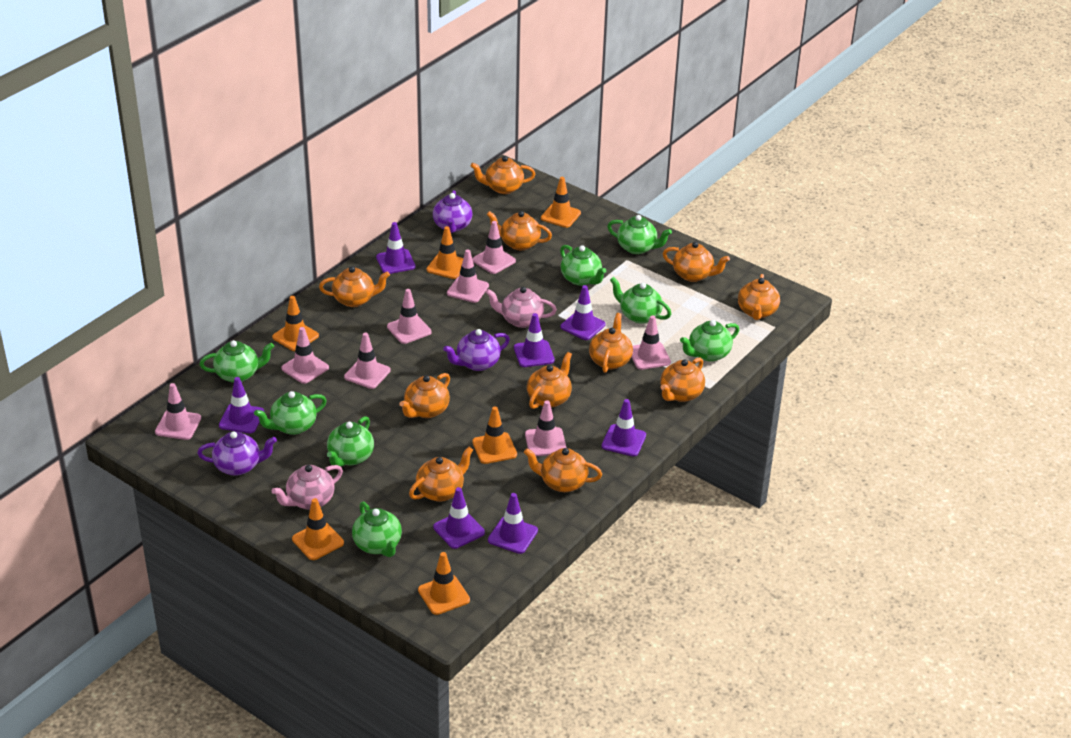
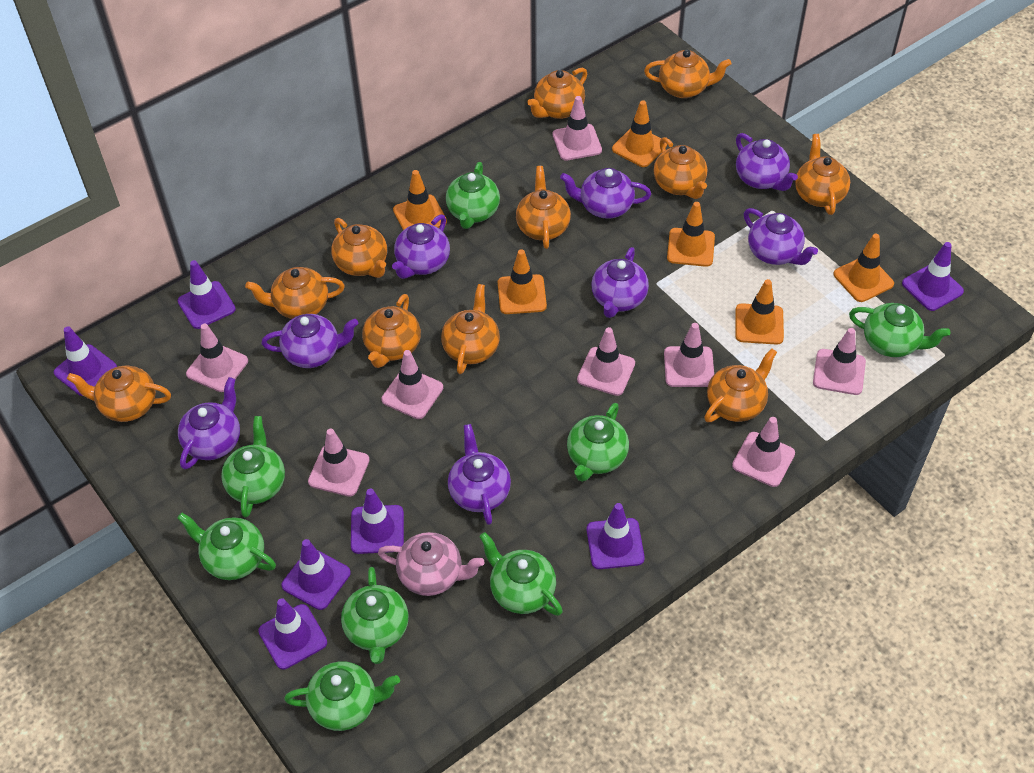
pink teapot: 2 -> 1
purple teapot: 3 -> 8

